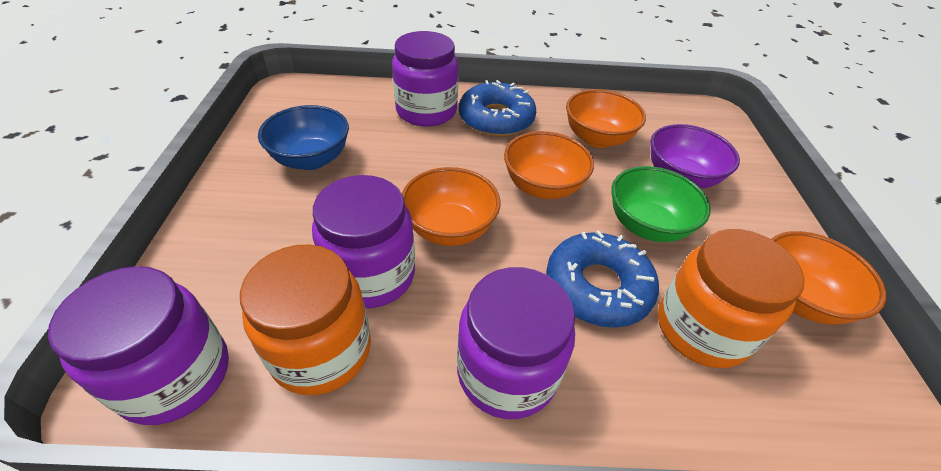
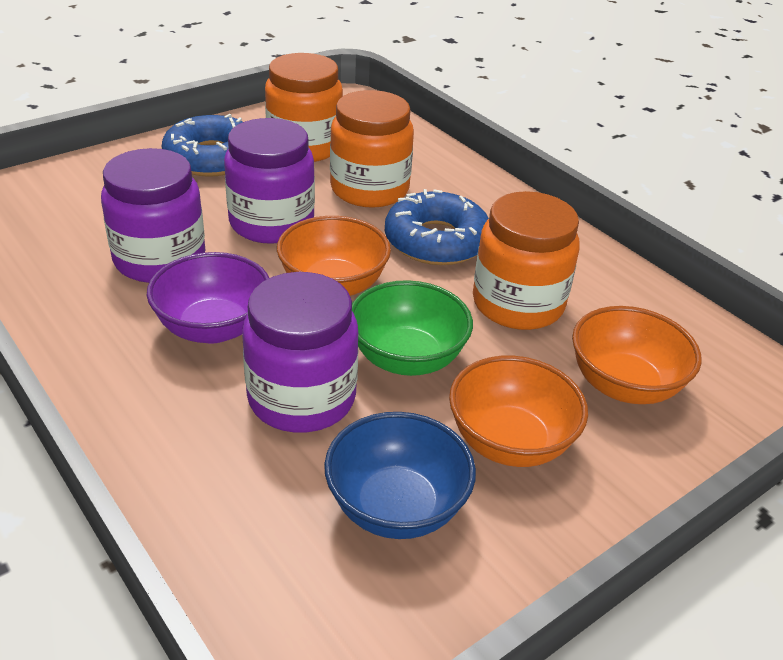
orange bowl: 4 -> 3
orange jar: 2 -> 3
purple jar: 4 -> 3

